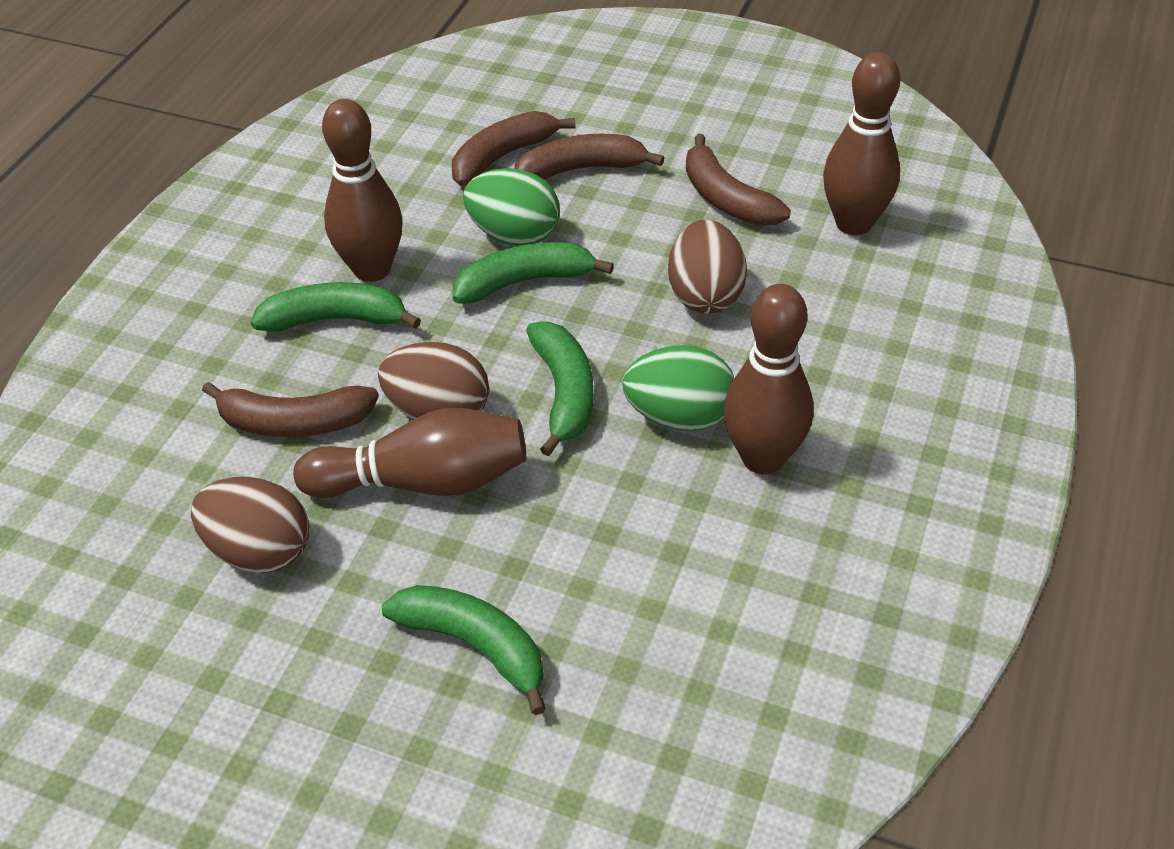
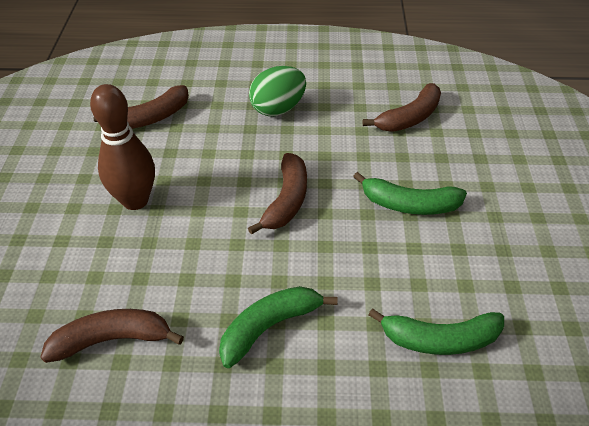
brown bowling pin: 4 -> 1
brown egg: 3 -> 0
green banana: 4 -> 3
green egg: 2 -> 1

